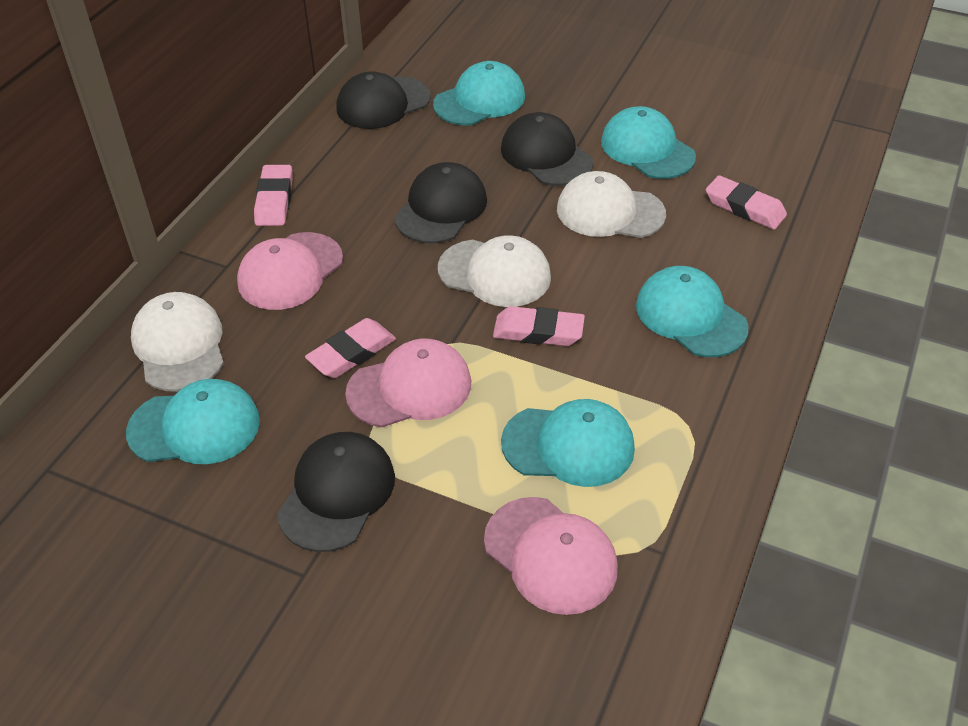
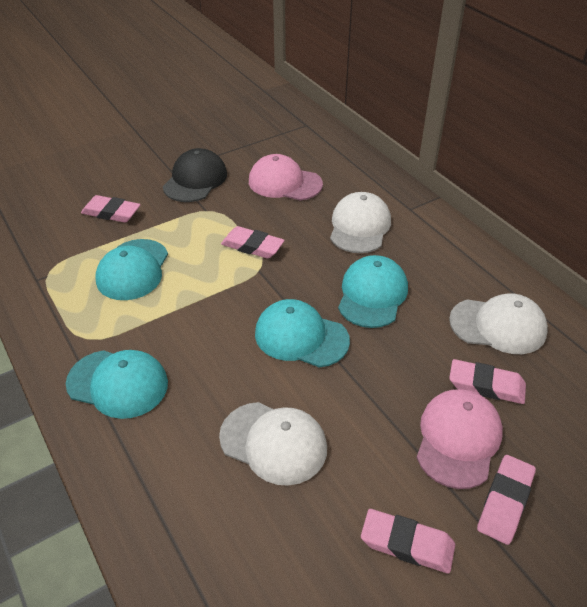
black cap: 4 -> 1
pink cap: 3 -> 2
pink eraser: 4 -> 5
turquoise cap: 5 -> 4

